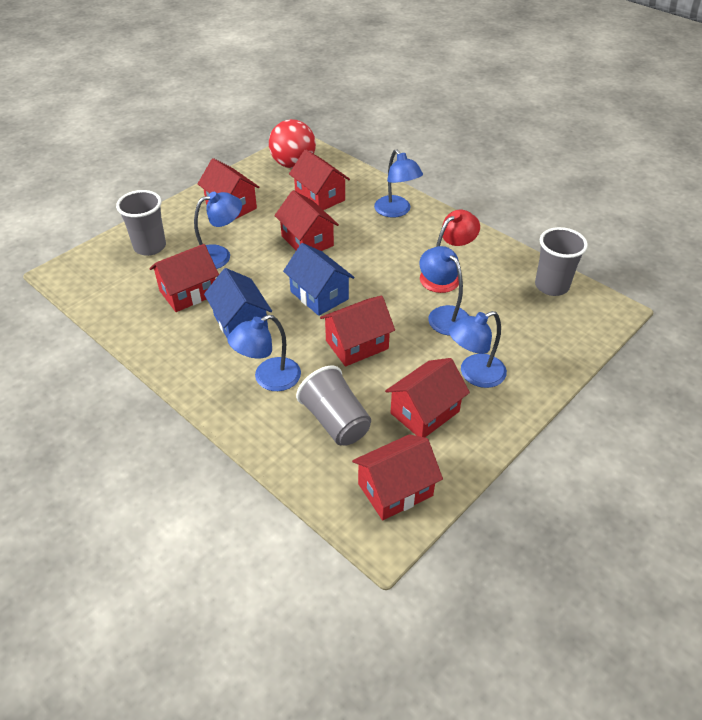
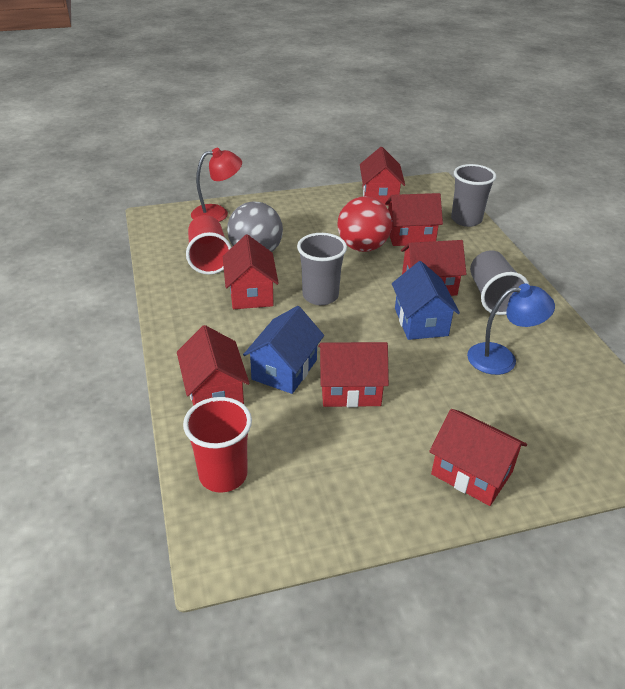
blue lamp: 5 -> 1
grey ball: 0 -> 1
red cup: 0 -> 2

